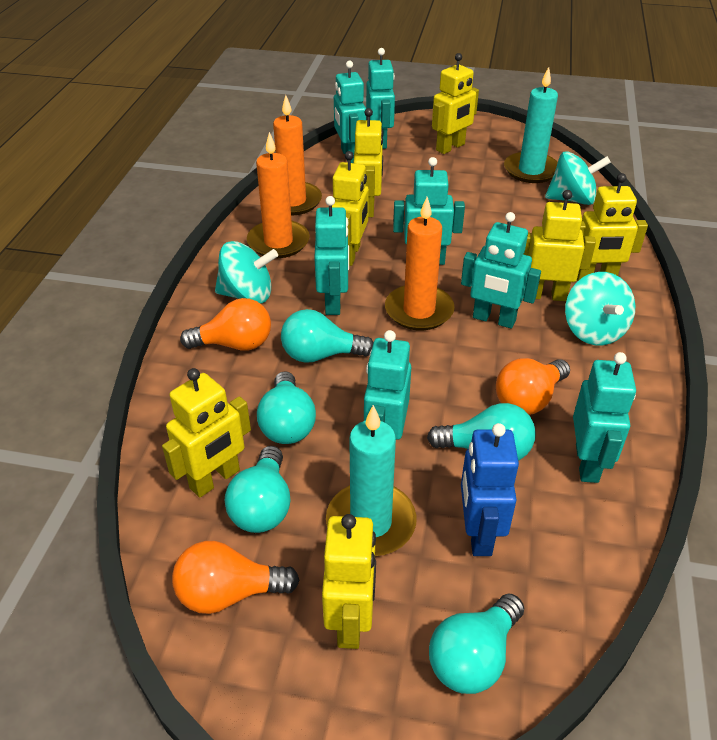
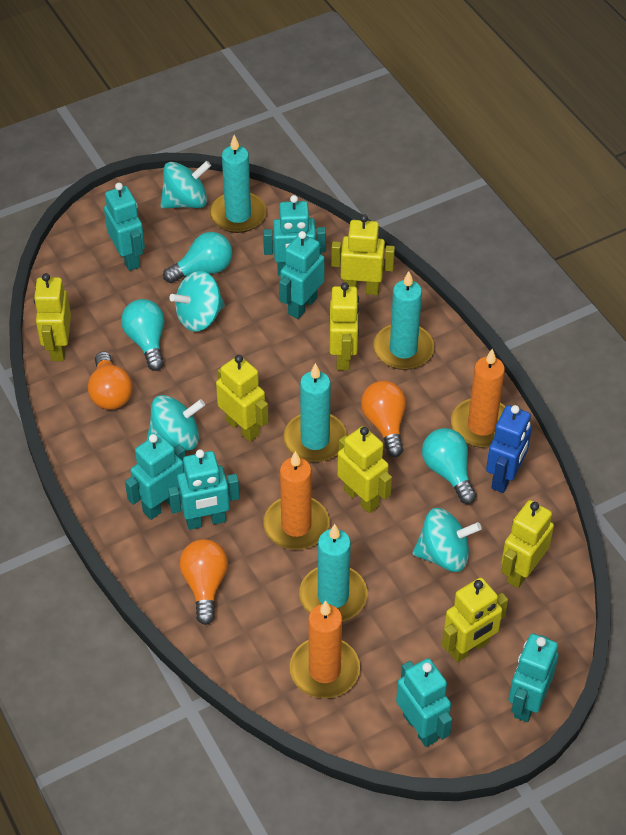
turquoise candle: 2 -> 4
turquoise light bulb: 5 -> 3
turquoise spinning top: 3 -> 4

